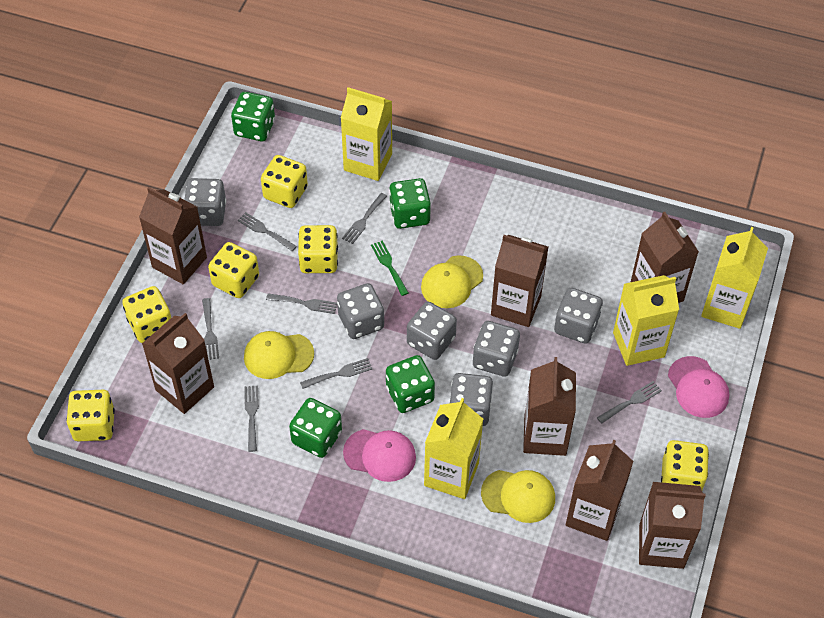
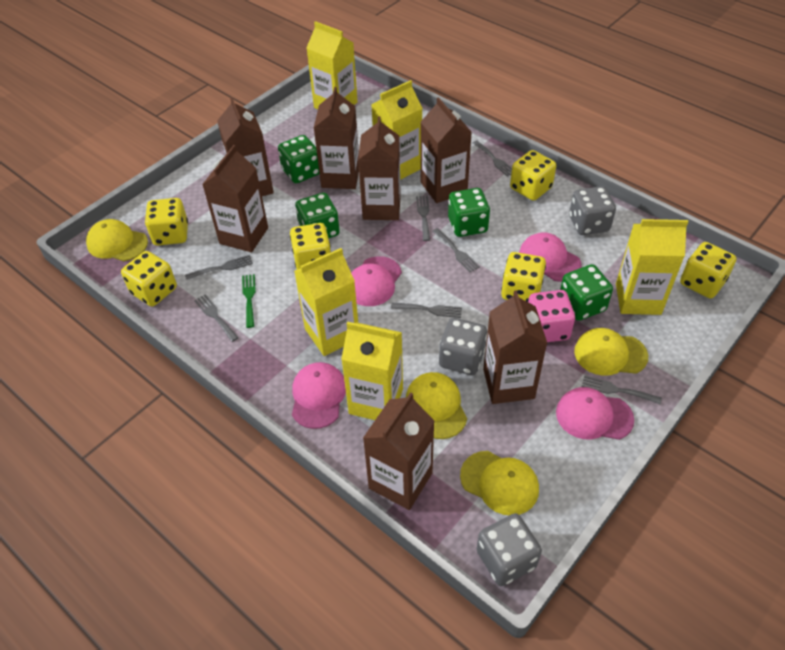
grey dice: 6 -> 3
pink cap: 2 -> 4
pink dice: 0 -> 1
yellow cap: 3 -> 4
yellow carton: 4 -> 5

